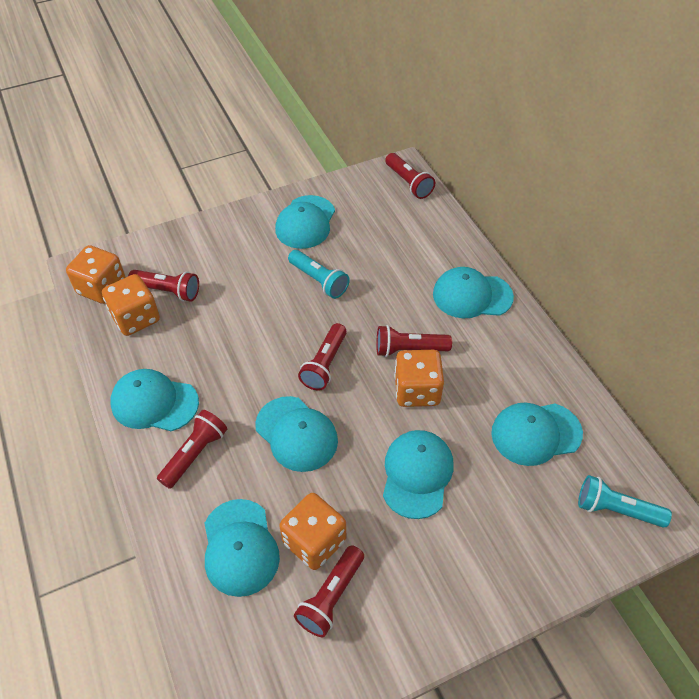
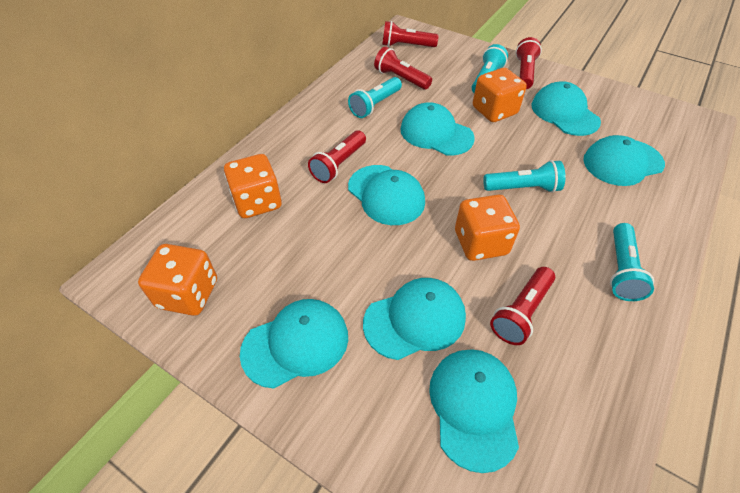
red flashlight: 6 -> 5
turquoise flashlight: 2 -> 4

